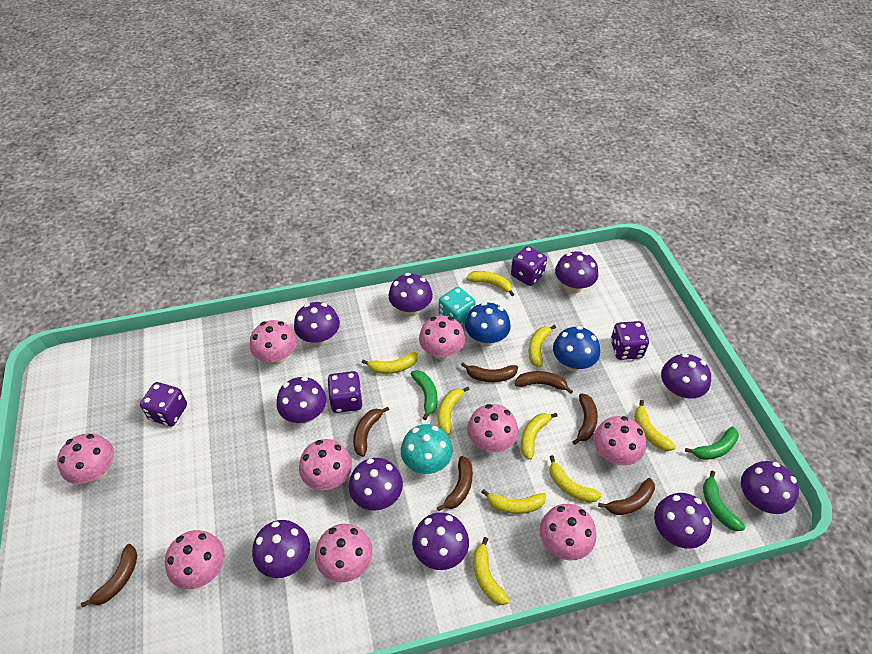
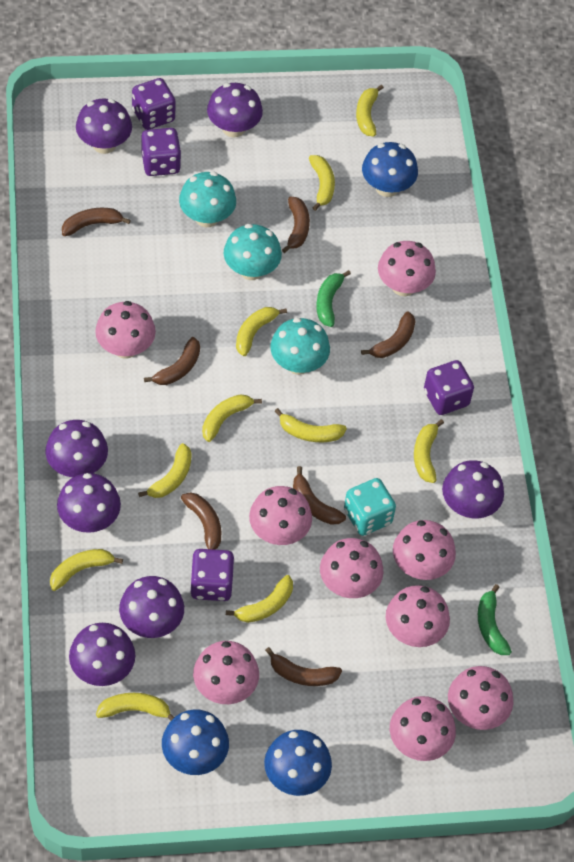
blue mushroom: 2 -> 3
green banana: 3 -> 2
purple mushroom: 10 -> 7
turquoise mushroom: 1 -> 3
yellow banana: 9 -> 10

